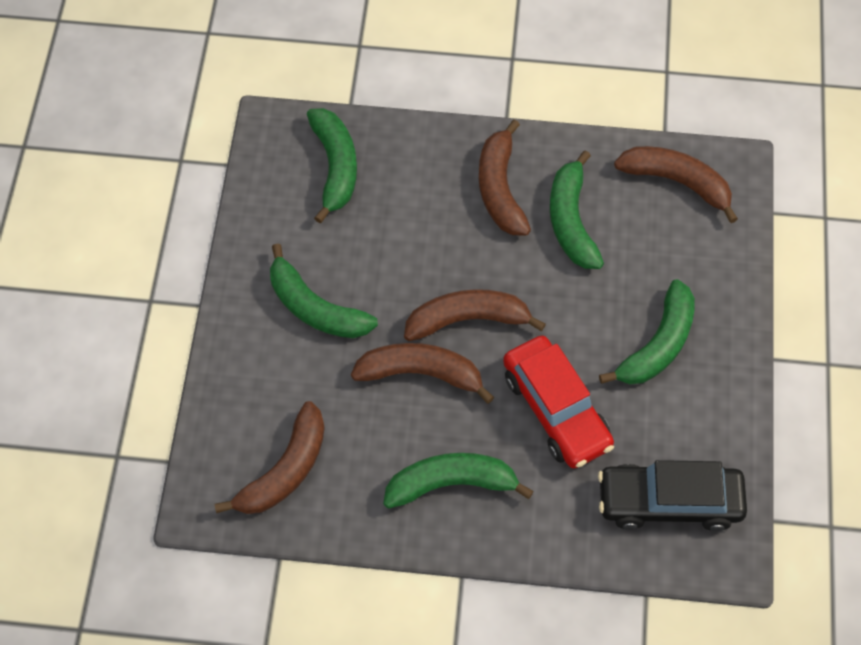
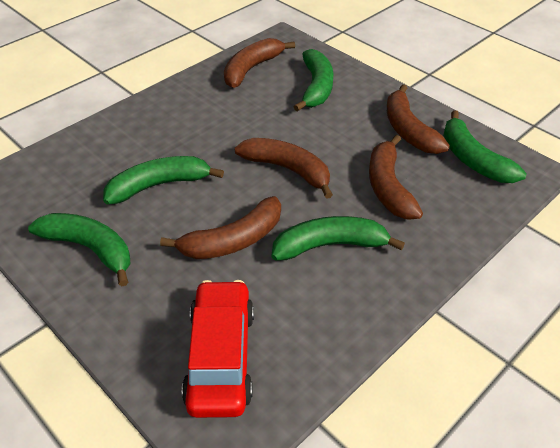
black car: 1 -> 0

